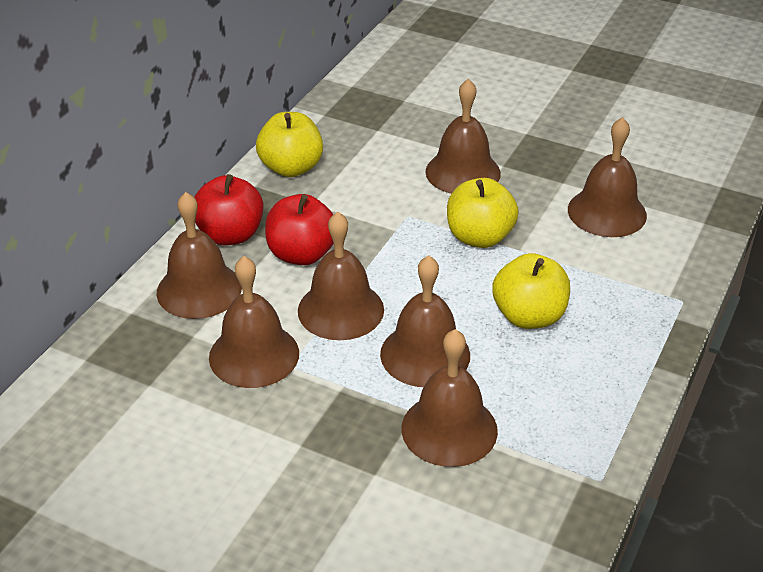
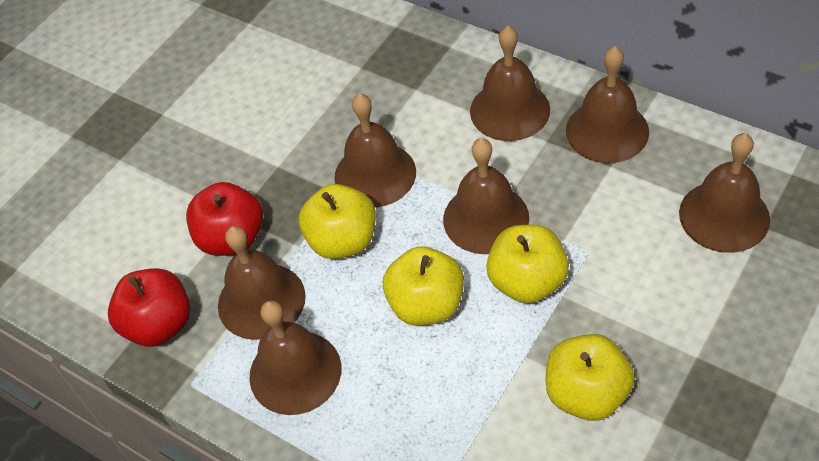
yellow apple: 3 -> 4

